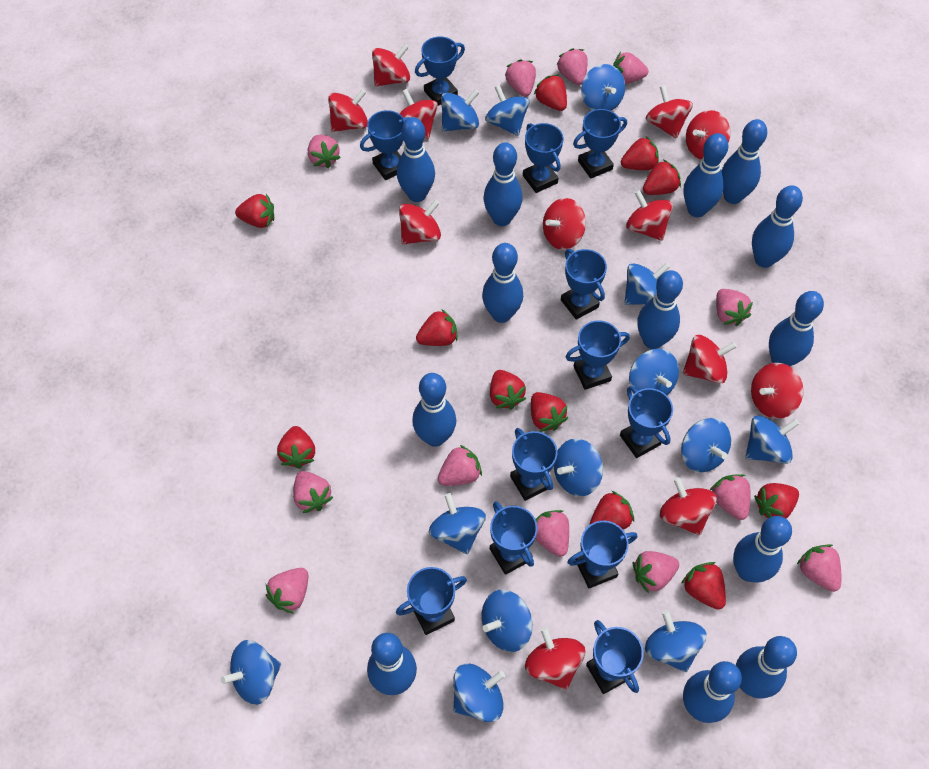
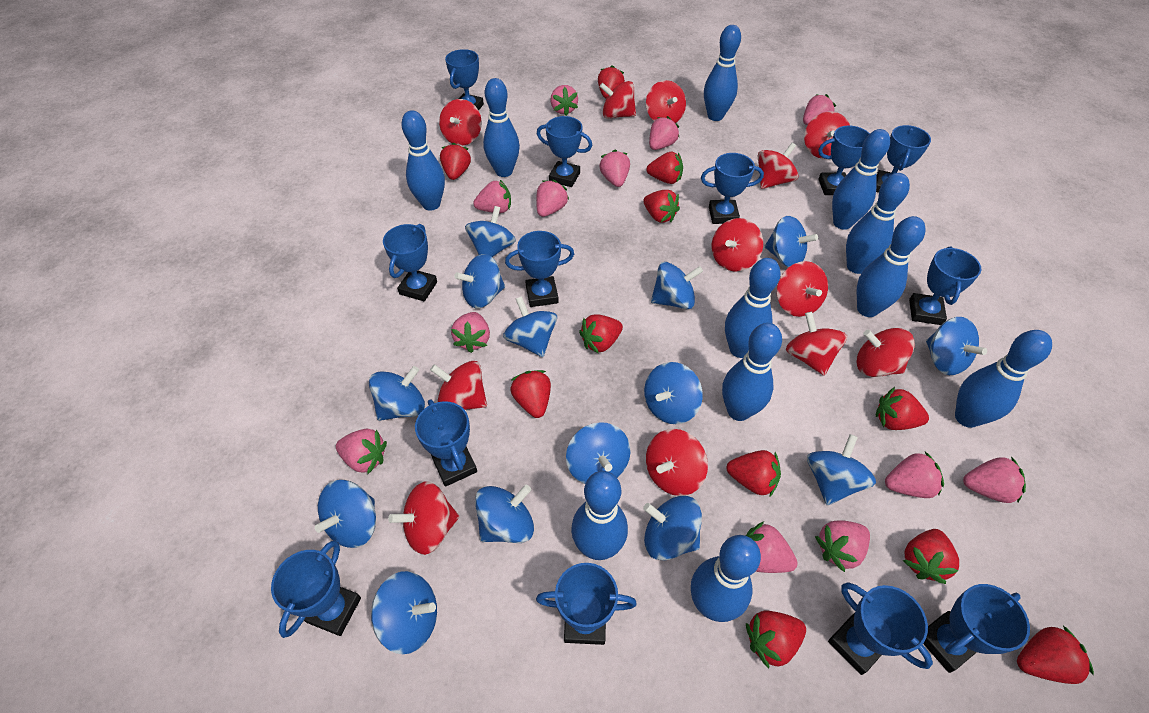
blue bowling pin: 13 -> 11
blue spinning top: 13 -> 14
blue trophy: 12 -> 13

